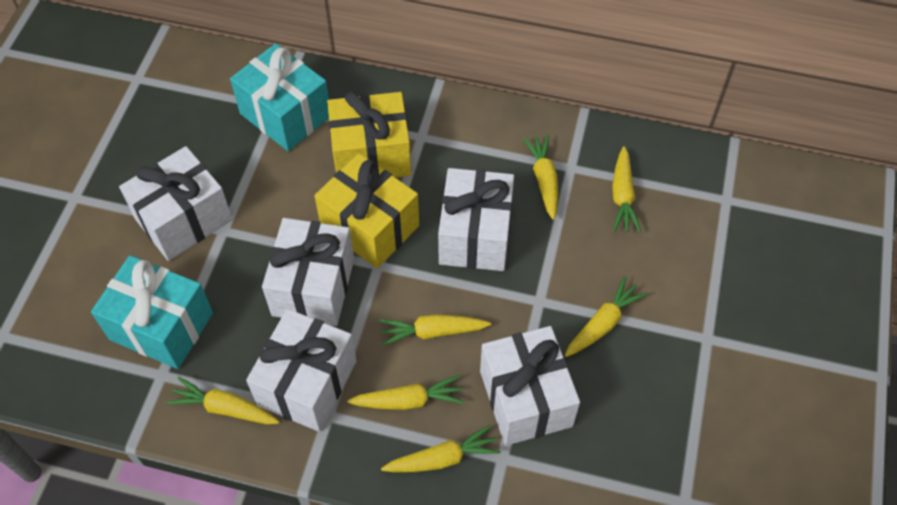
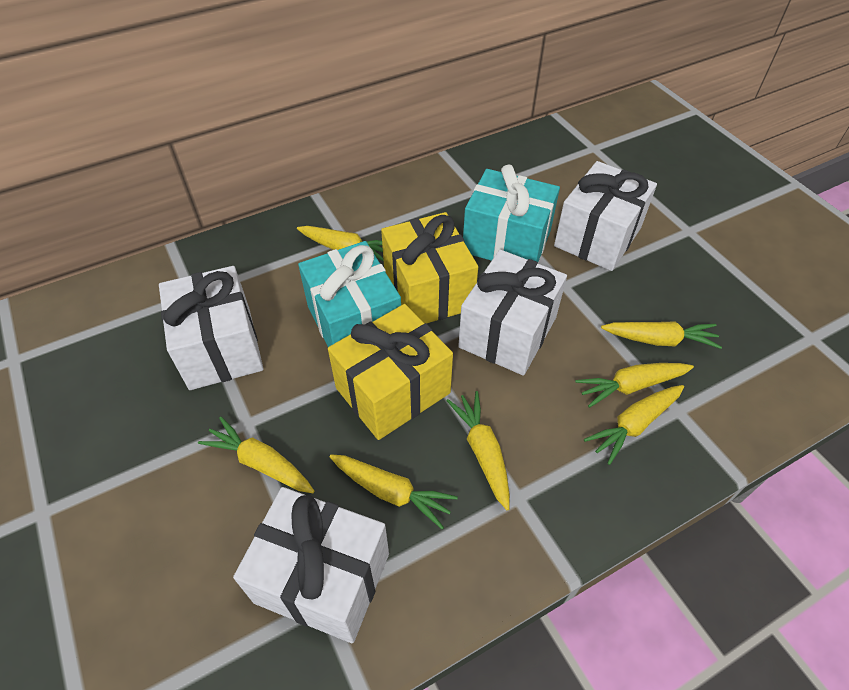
white gift: 5 -> 4

